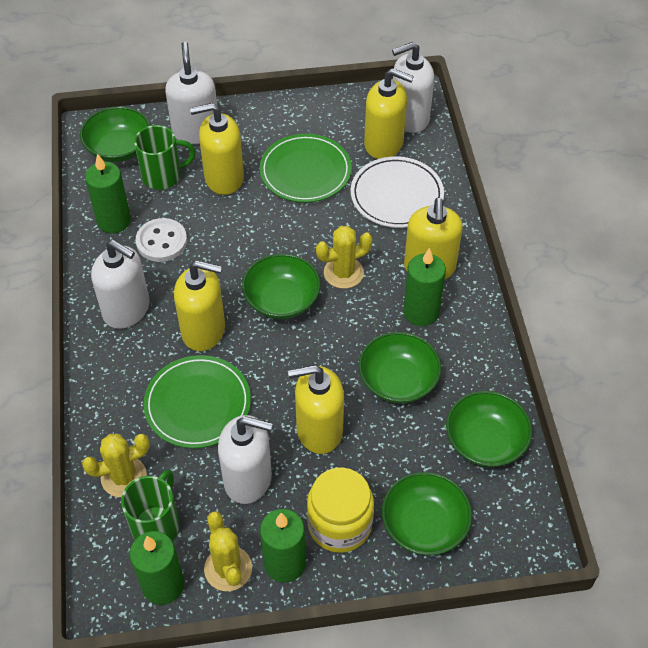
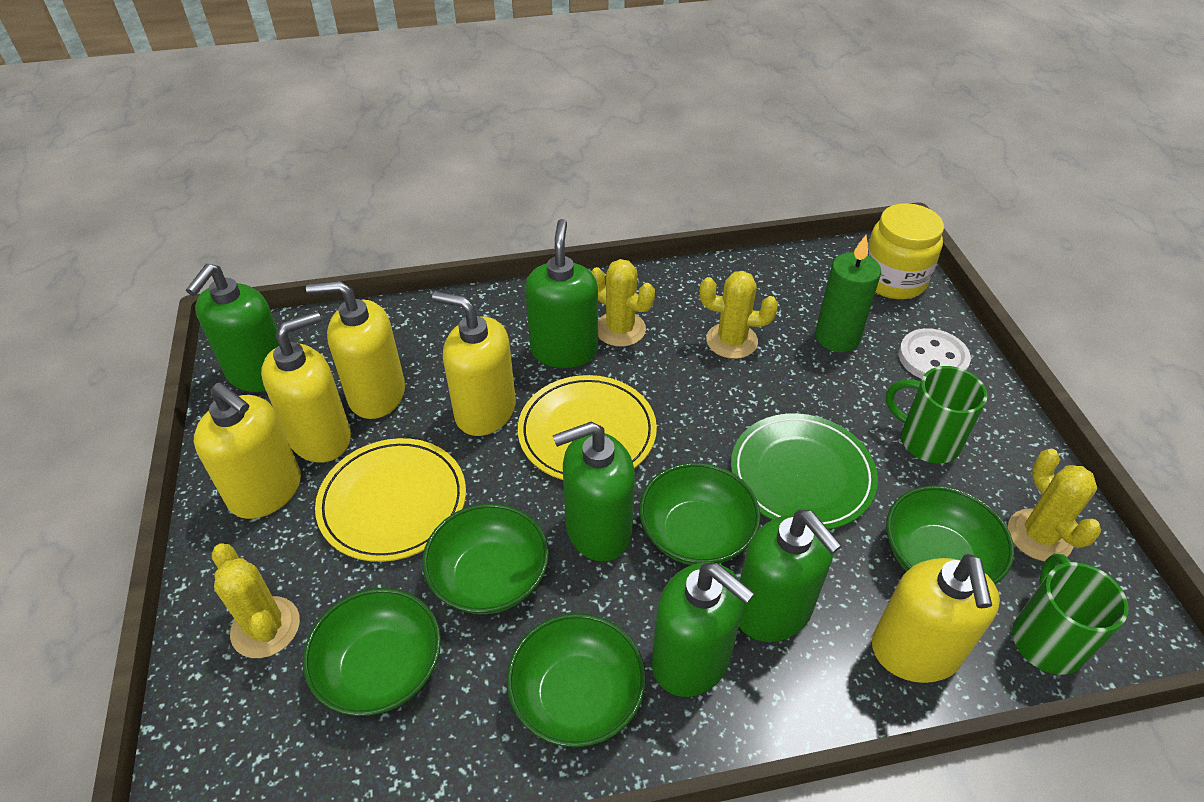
green candle: 4 -> 1
green plate: 2 -> 1
green soap dispenser: 0 -> 5
white plate: 1 -> 0
white soap dispenser: 4 -> 0
yellow cactus: 3 -> 4
yellow plate: 0 -> 2

